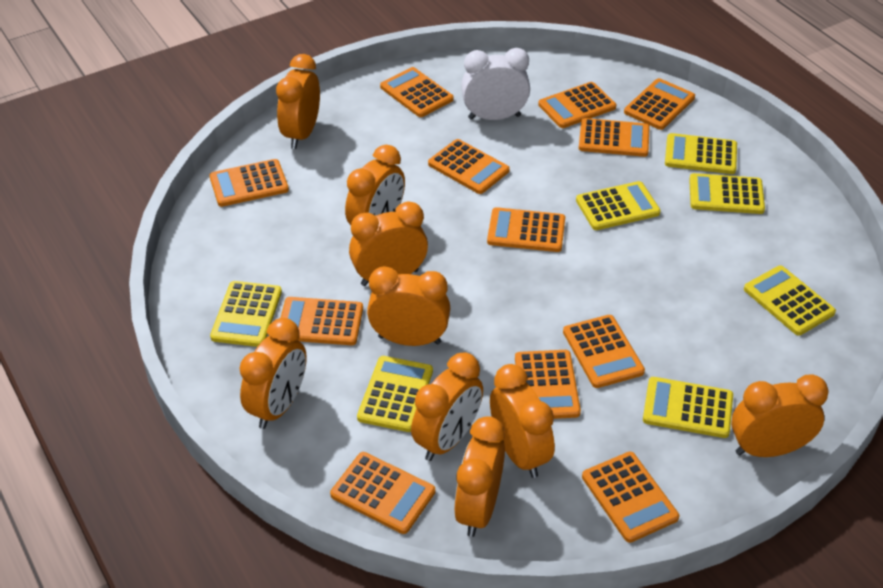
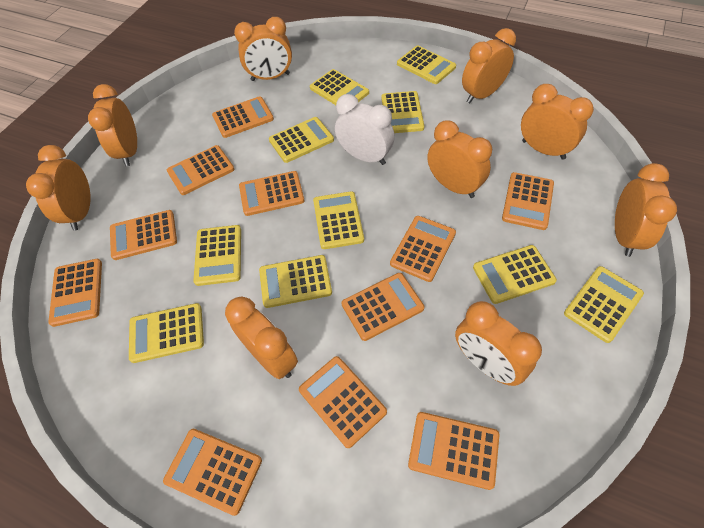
orange calculator: 12 -> 11
yellow calculator: 7 -> 10

